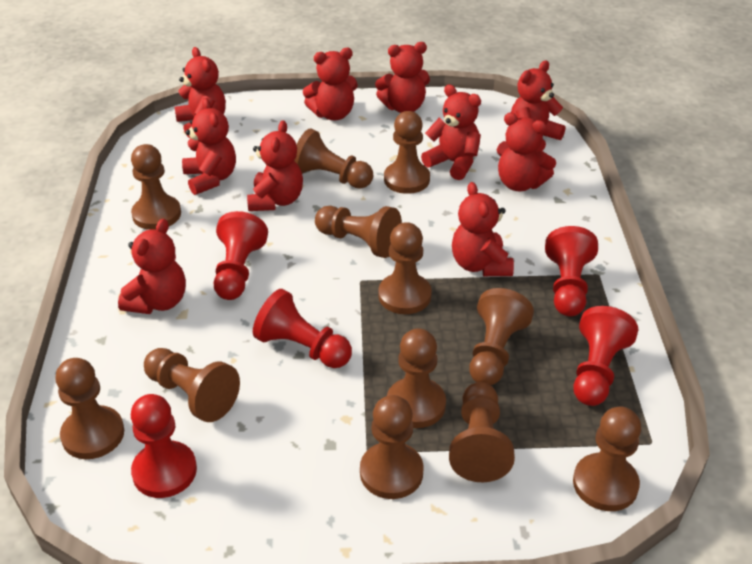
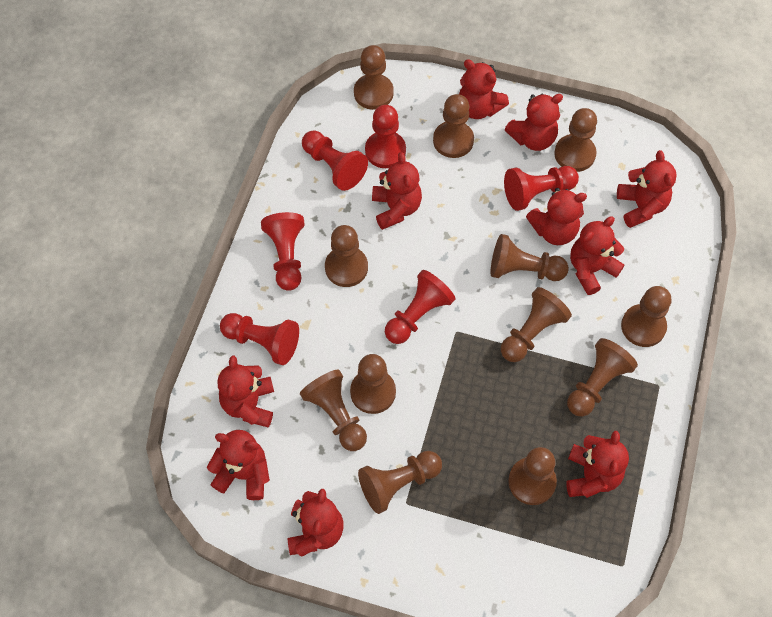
red pawn: 5 -> 6

